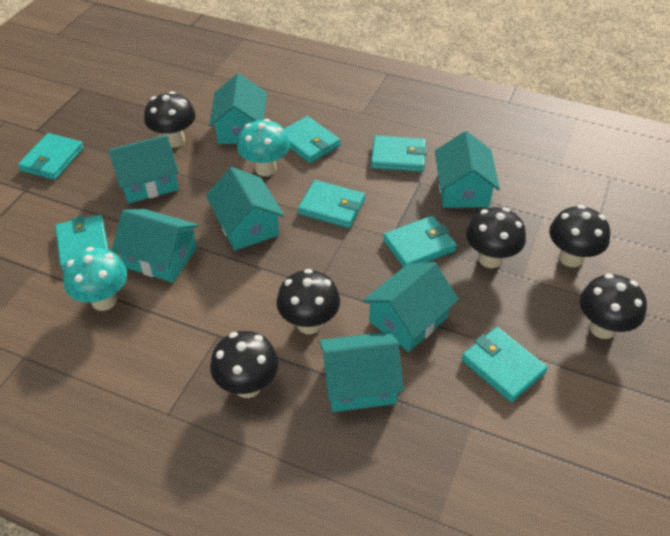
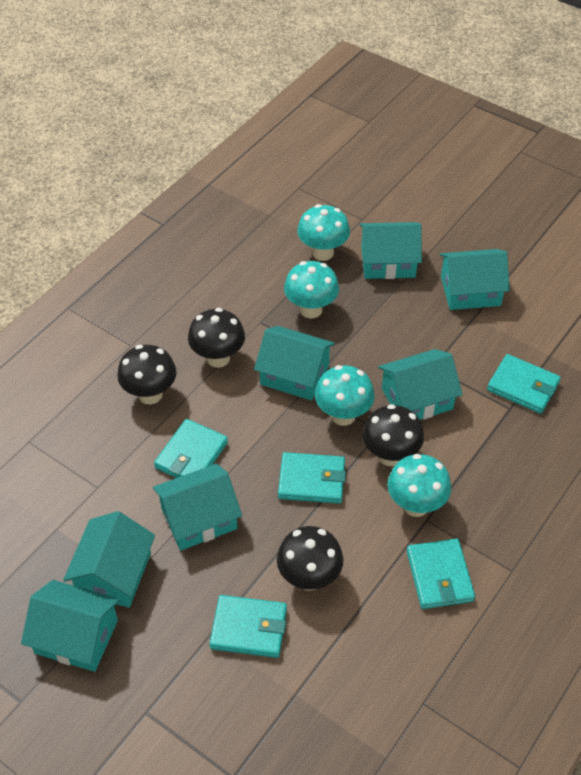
black mushroom: 6 -> 4
turquoise mushroom: 2 -> 4
turquoise wallet: 7 -> 5

